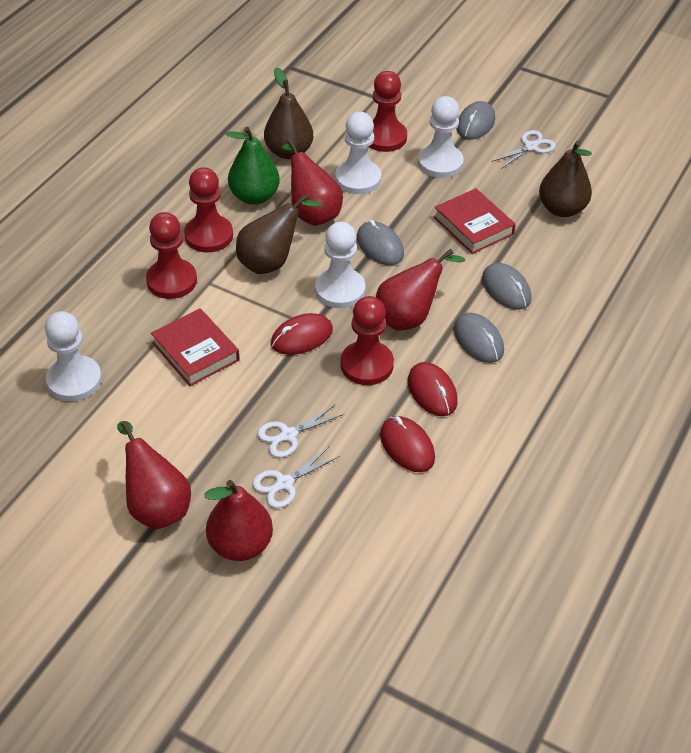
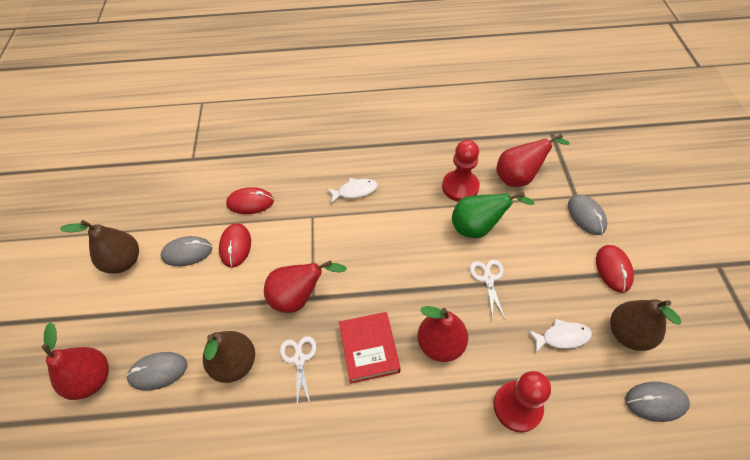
red book: 2 -> 1
red pawn: 4 -> 2
white fish: 0 -> 2
white pawn: 4 -> 0
white scissors: 3 -> 2

